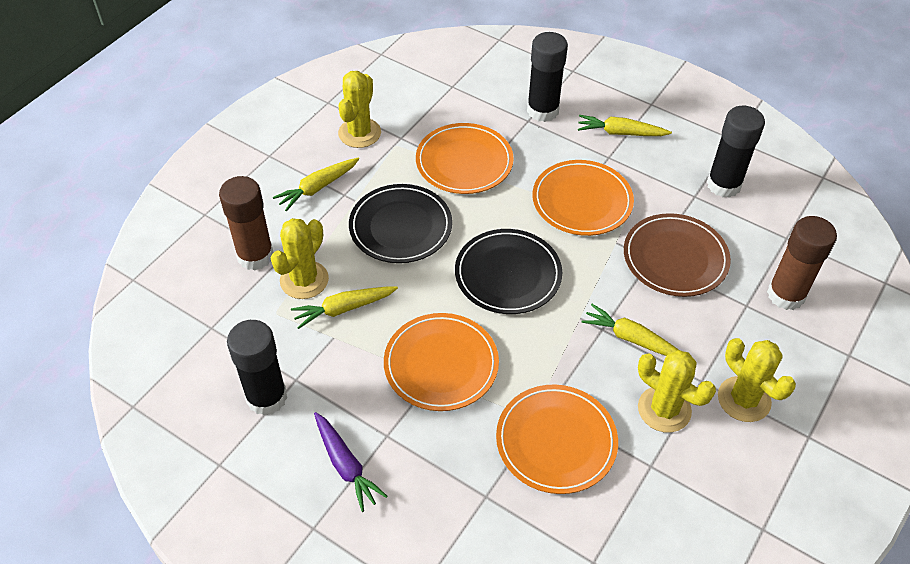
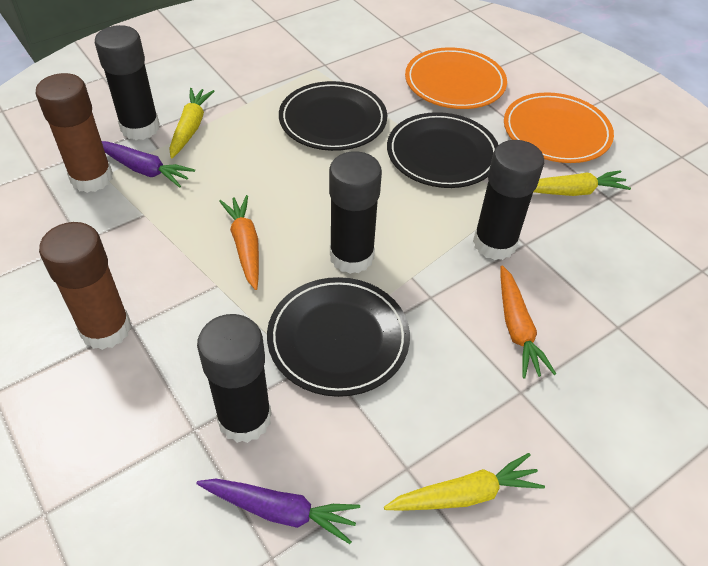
black glue stick: 3 -> 4
black plate: 2 -> 3
brown plate: 1 -> 0
orange carrot: 0 -> 2
orange plate: 4 -> 2
purple carrot: 1 -> 2
yellow cactus: 4 -> 0
yellow carrot: 4 -> 3

